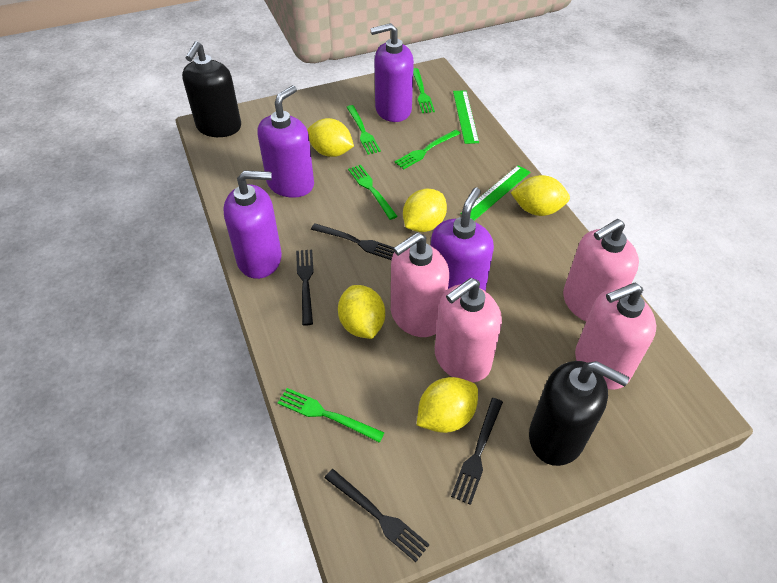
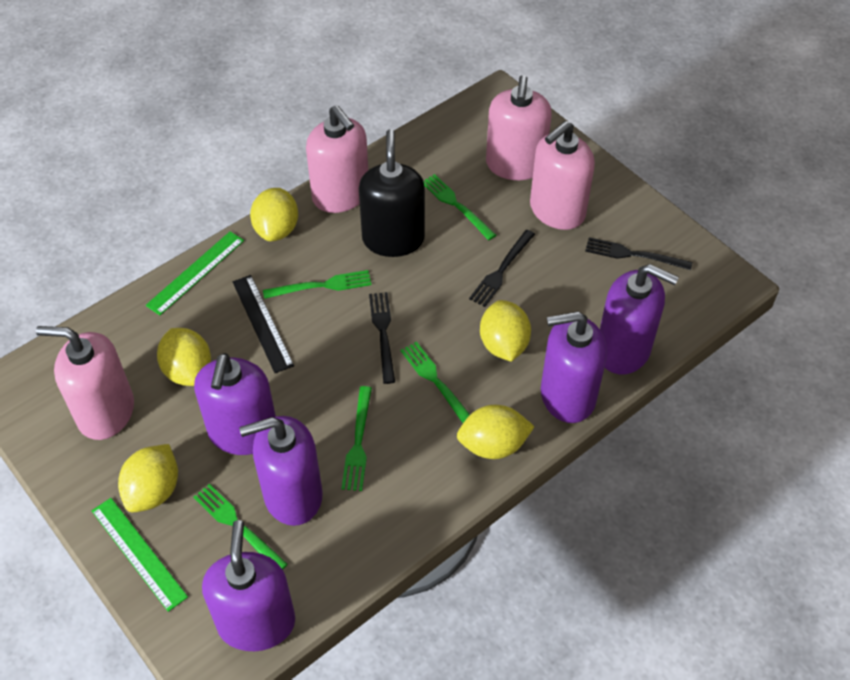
black fork: 4 -> 3
black ruler: 0 -> 1
black soap dispenser: 2 -> 1
purple soap dispenser: 4 -> 5

